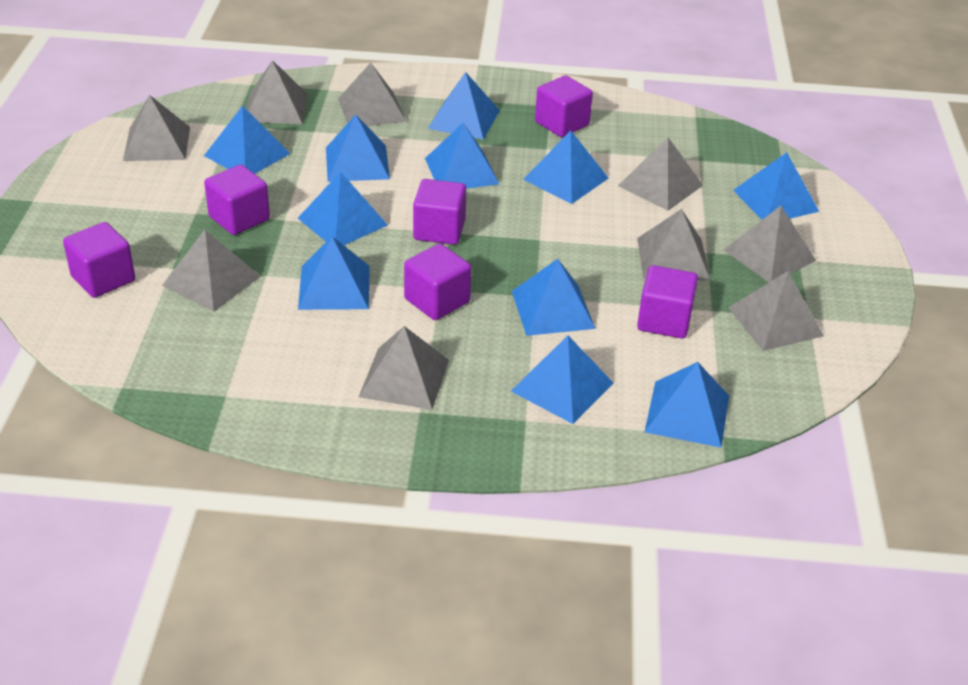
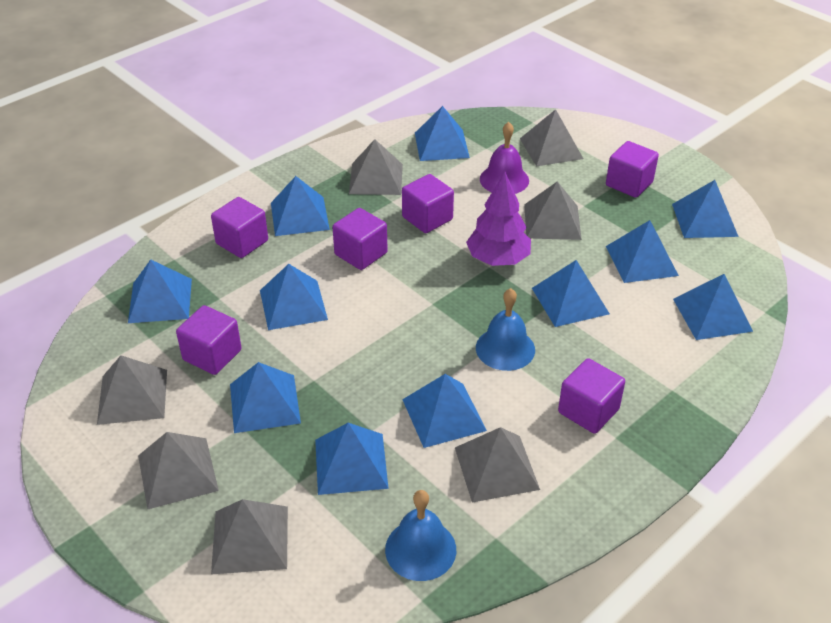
blue bell: 0 -> 2
grey pyramid: 9 -> 7
purple bell: 0 -> 1
purple tree: 0 -> 1

